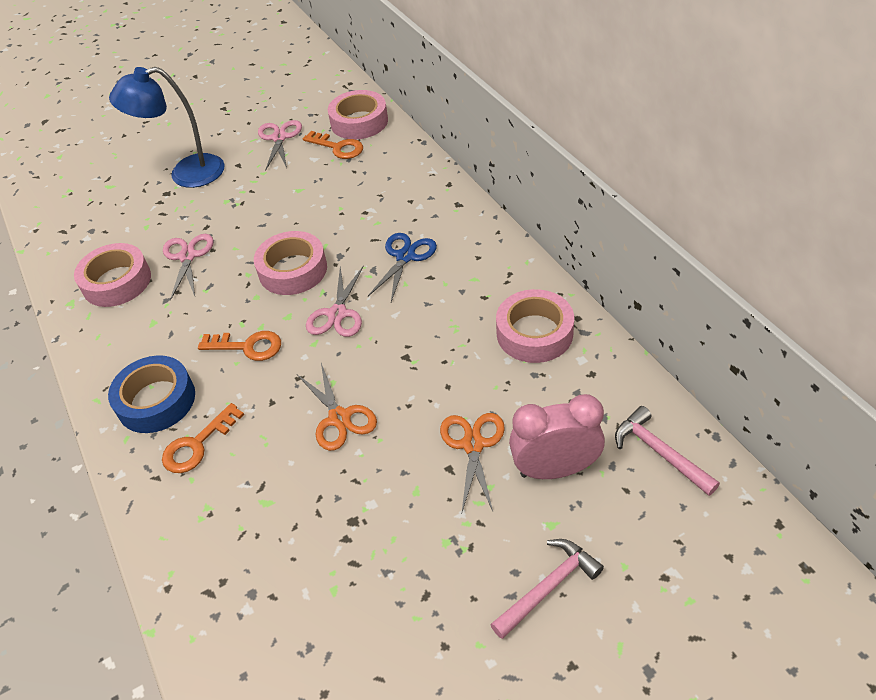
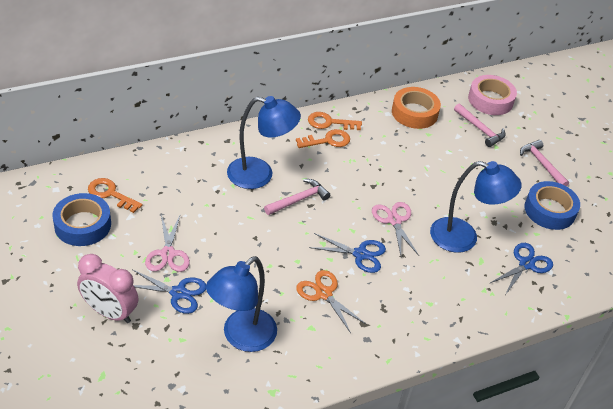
blue lamp: 1 -> 3
blue scissors: 1 -> 3
blue tape: 1 -> 2
orange scissors: 2 -> 1
orange tape: 0 -> 1
pink hammer: 2 -> 3
pink scissors: 3 -> 2
pink tape: 4 -> 1

